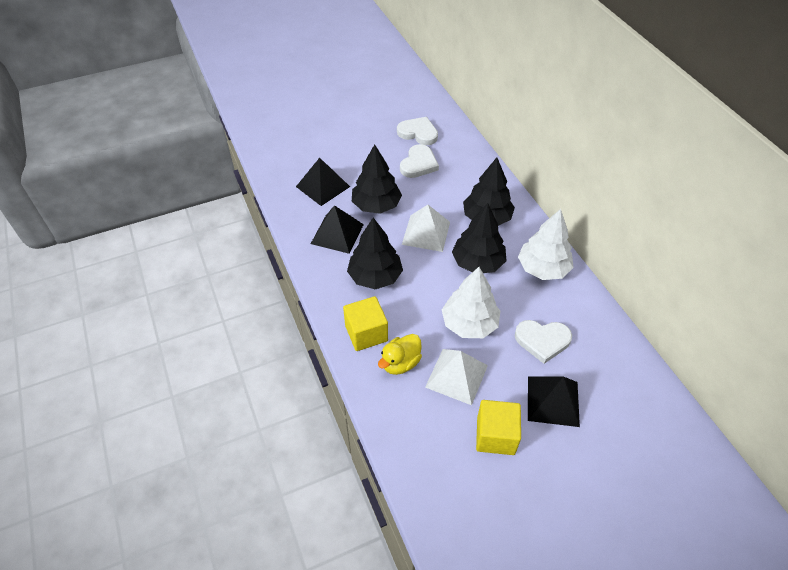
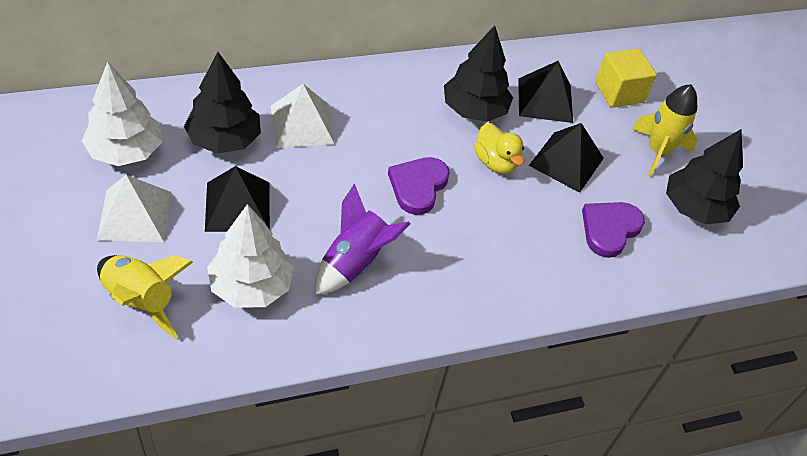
black tree: 4 -> 3
purple heart: 0 -> 2
purple rocket: 0 -> 1
white heart: 3 -> 0
yellow cube: 2 -> 1
yellow rocket: 0 -> 2

